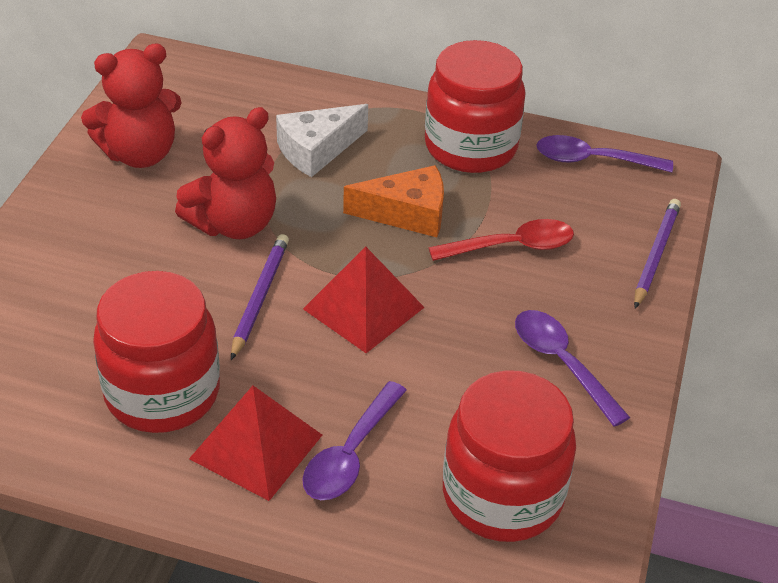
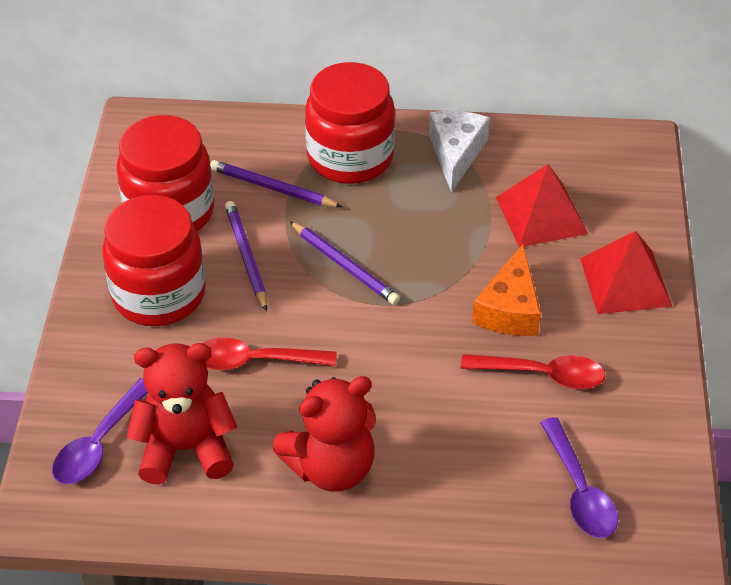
purple pencil: 2 -> 3
purple spoon: 3 -> 2
red spoon: 1 -> 2

